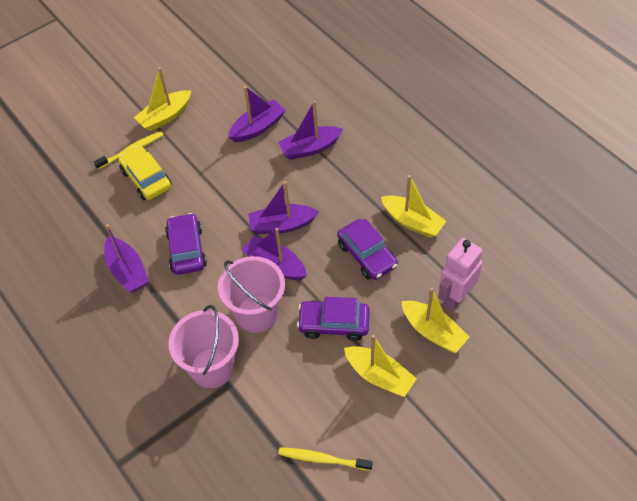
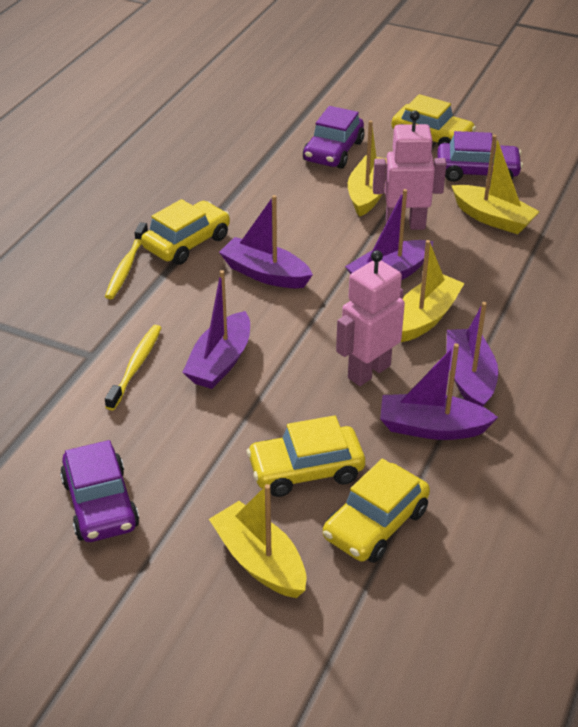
pink bucket: 2 -> 0
pink robot: 1 -> 2
yellow car: 1 -> 4

